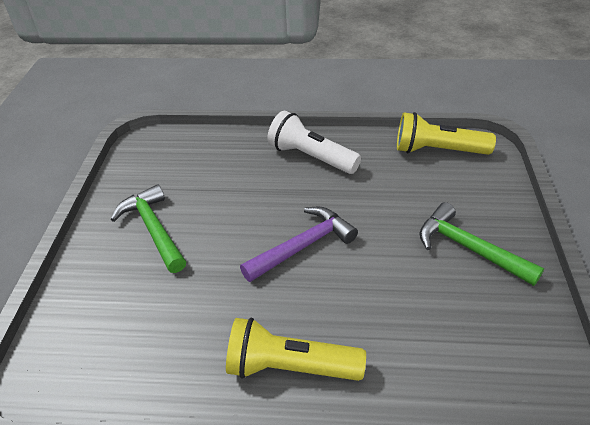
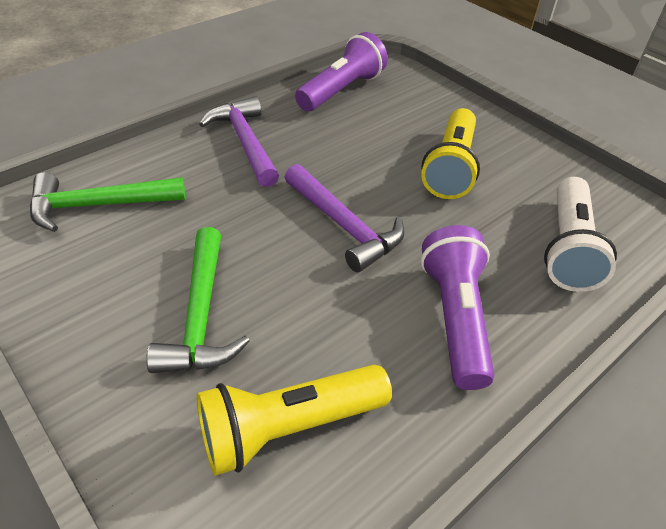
purple flashlight: 0 -> 2
purple hammer: 1 -> 2

